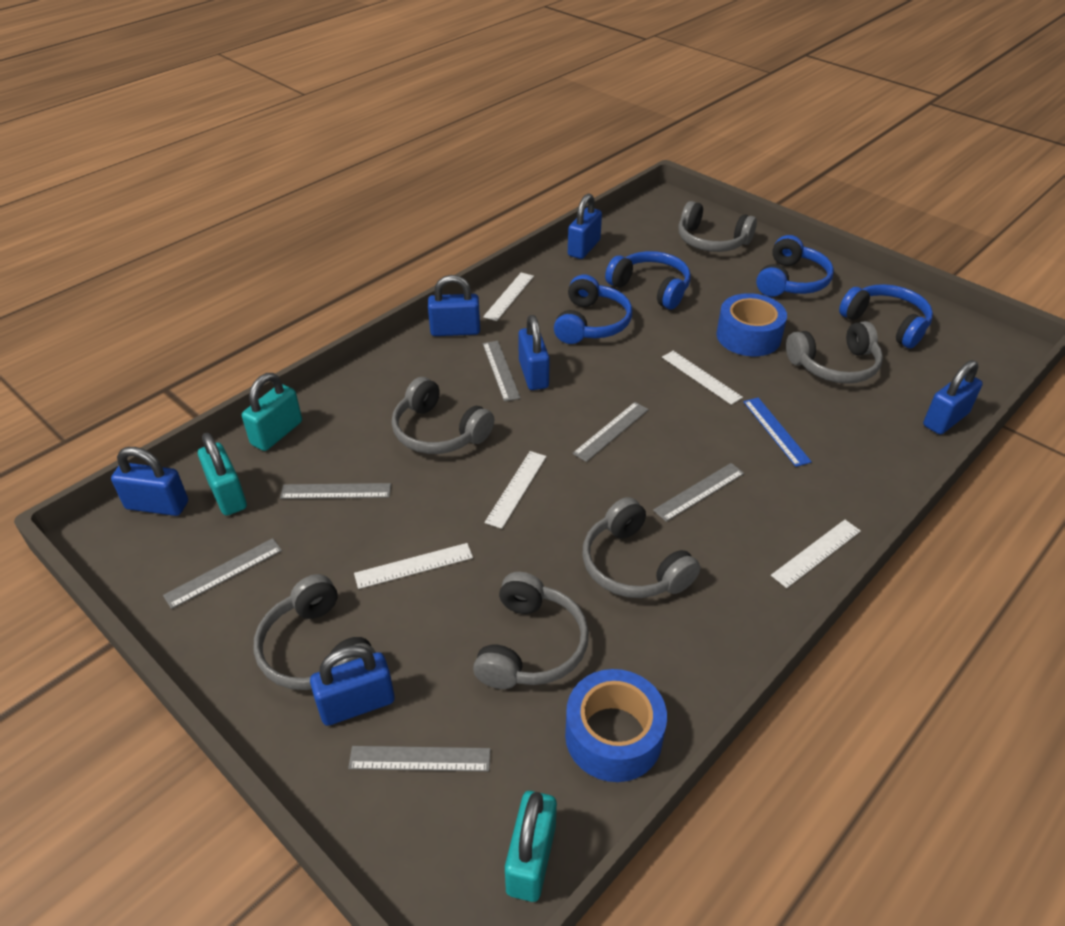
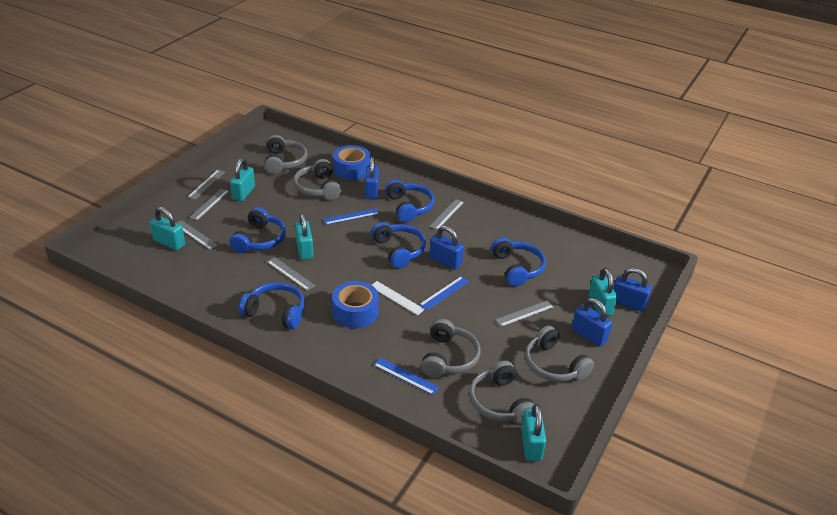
blue headphones: 4 -> 5
blue padlock: 6 -> 4
blue ruler: 1 -> 3
grey headphones: 6 -> 5
turquoise padlock: 3 -> 5
white ruler: 5 -> 1

